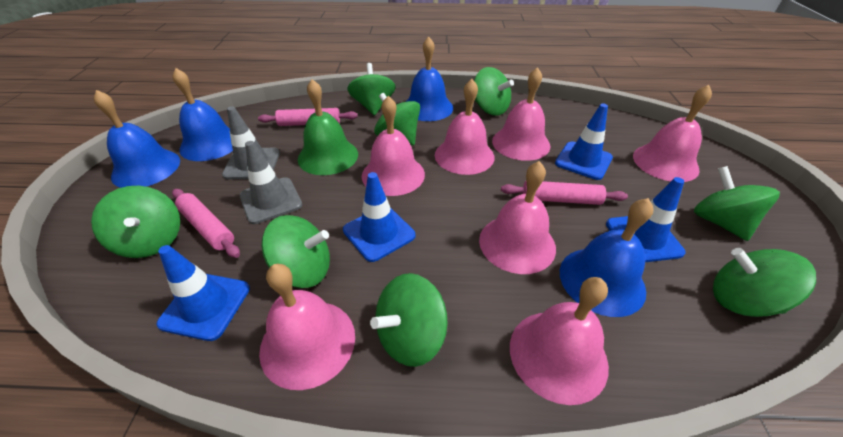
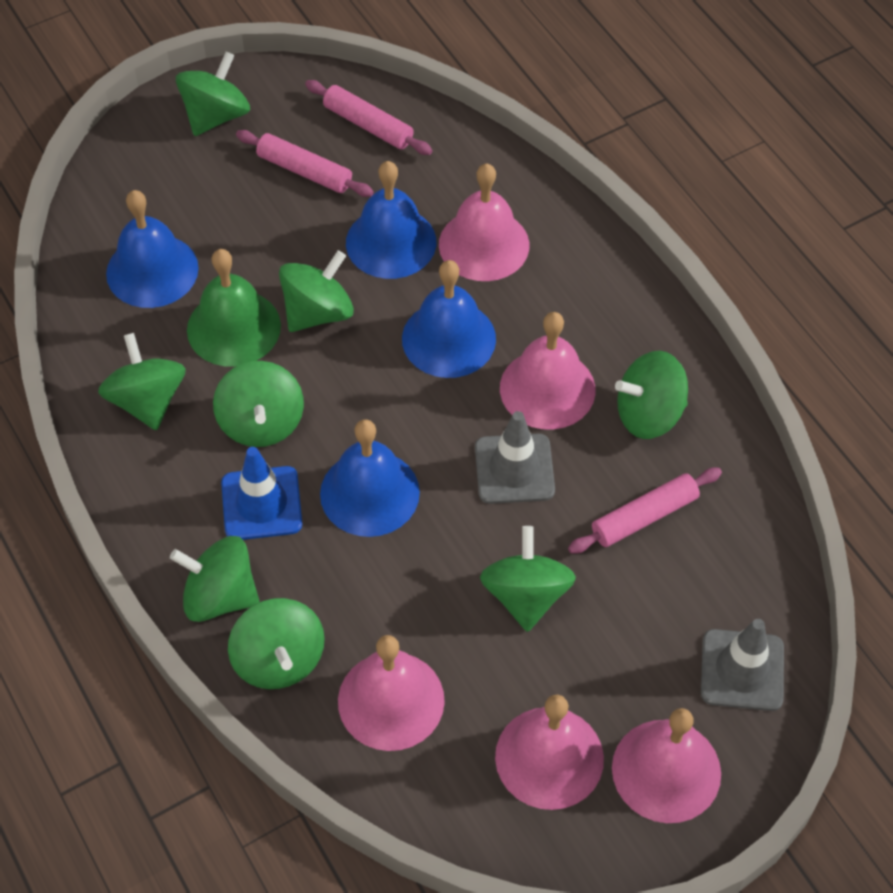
blue traffic cone: 4 -> 1
pink bell: 7 -> 5

